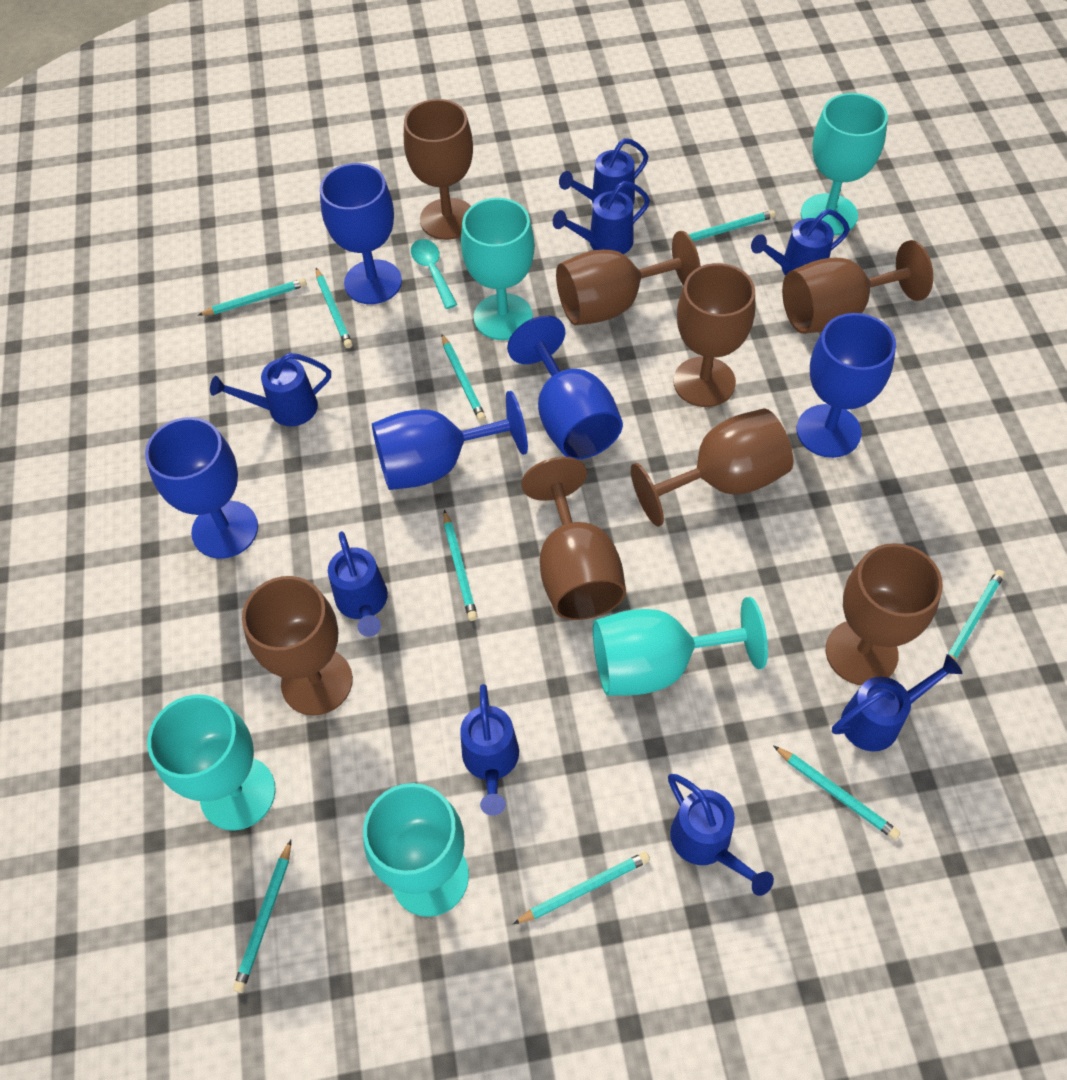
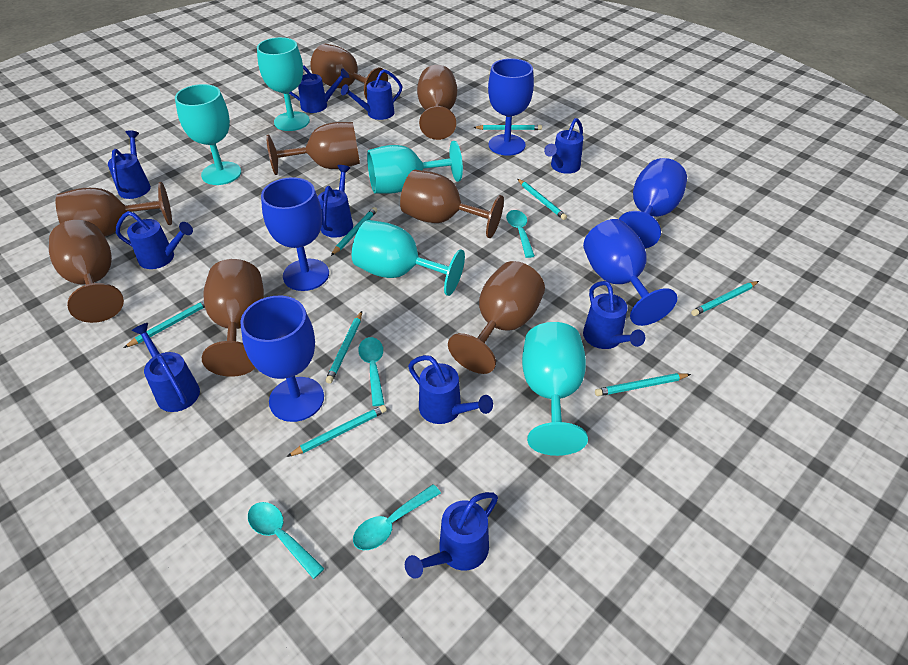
blue watering can: 8 -> 10
turquoise pencil: 9 -> 8
turquoise spoon: 1 -> 4

